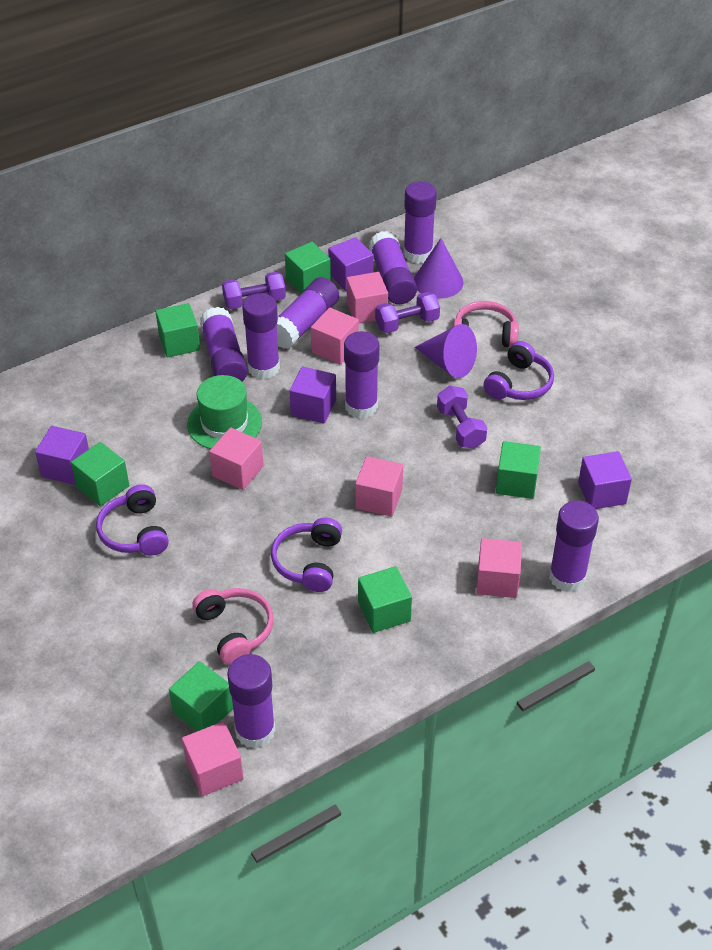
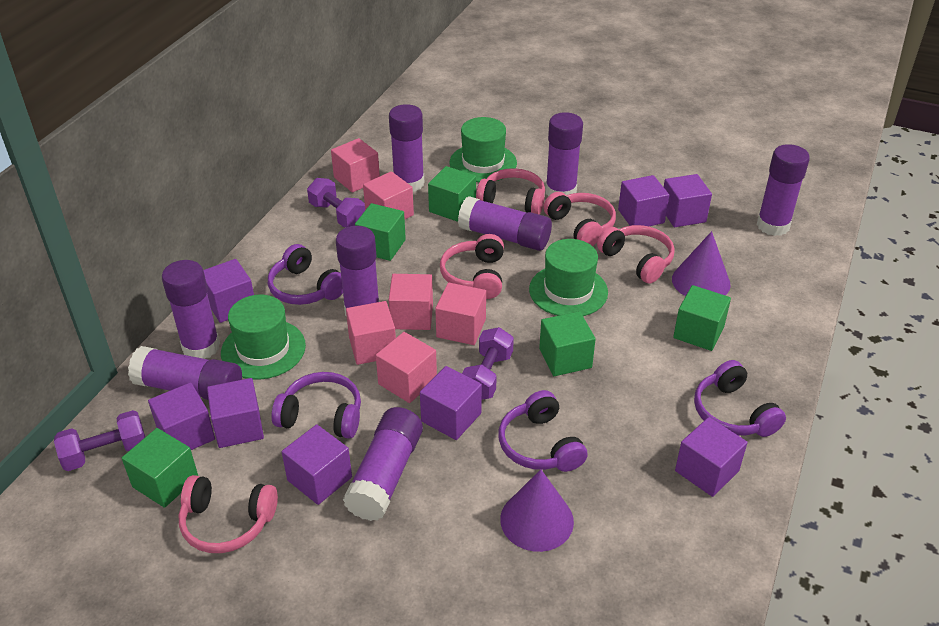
green cube: 6 -> 5
green hat: 1 -> 3
pink headphones: 2 -> 5
purple cube: 4 -> 8
purple headphones: 3 -> 4

